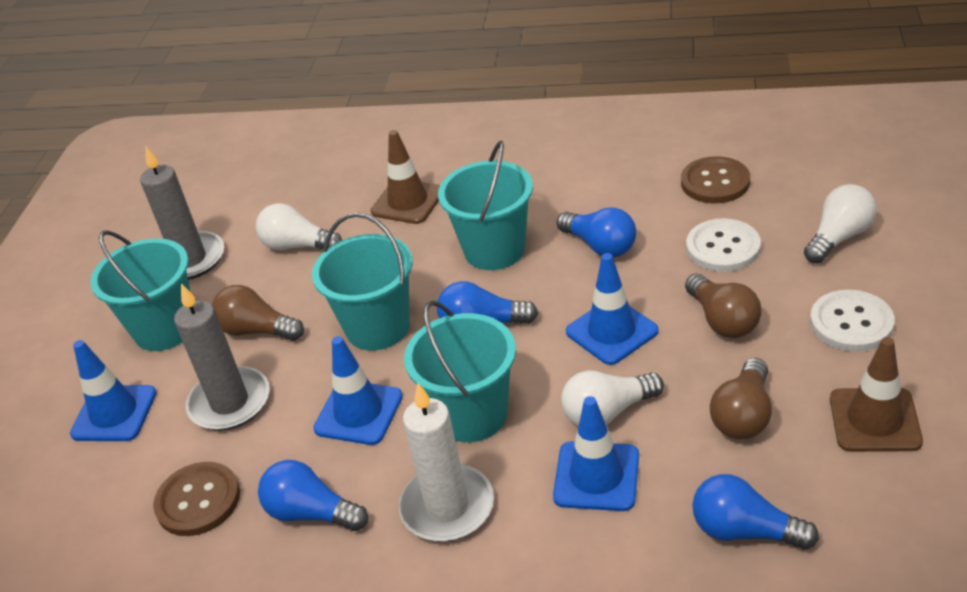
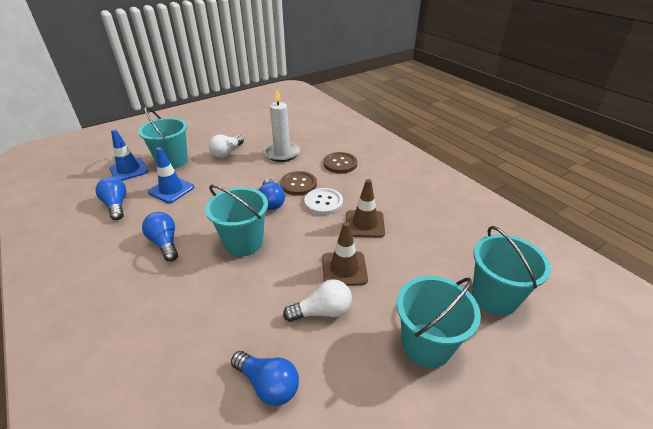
blue traffic cone: 4 -> 2
brown light bulb: 3 -> 0
grey candle: 2 -> 0
white button: 2 -> 1
white light bulb: 3 -> 2

